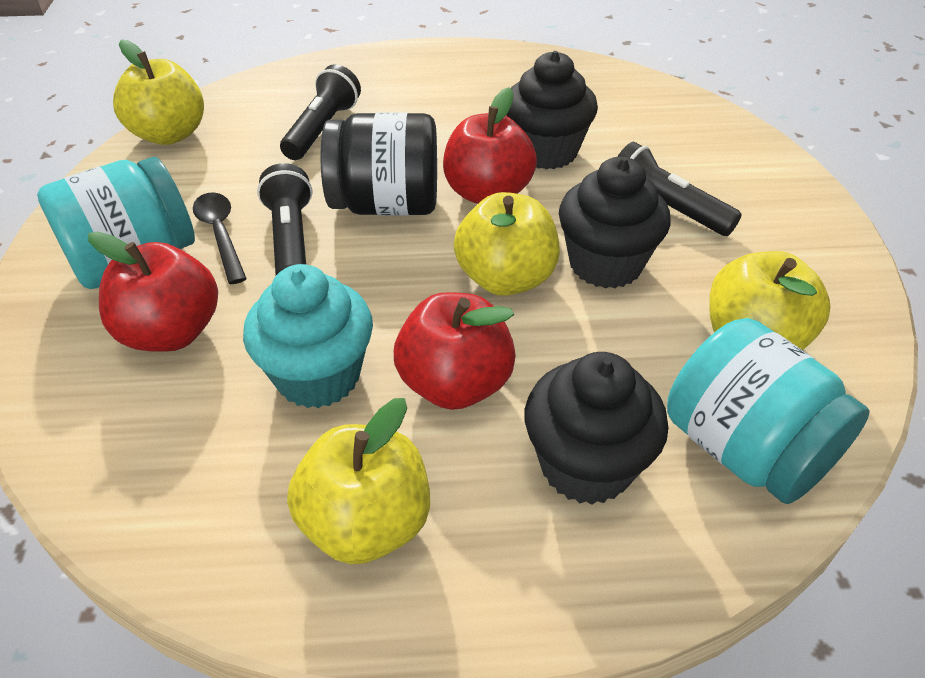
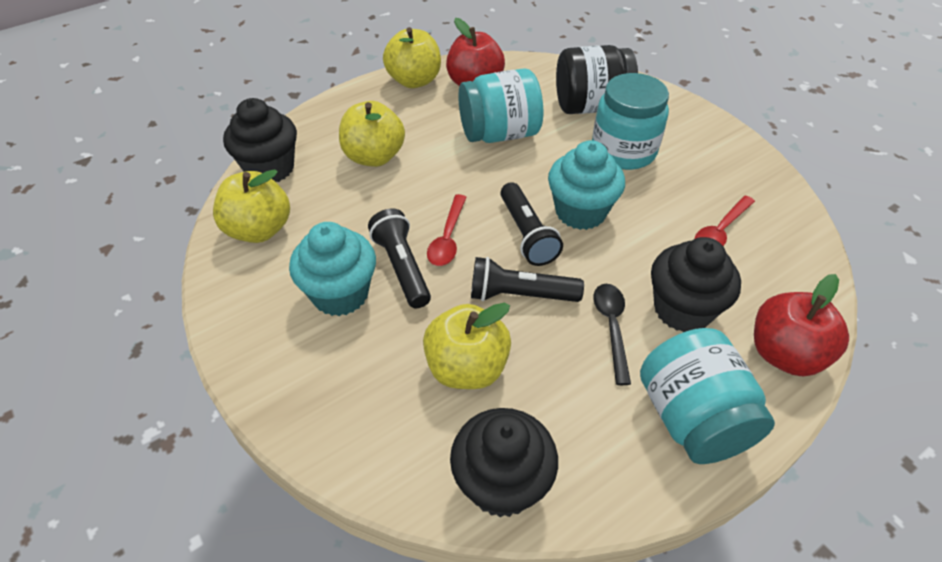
red apple: 3 -> 2
red spoon: 0 -> 2
turquoise cupcake: 1 -> 2
turquoise jar: 2 -> 3

